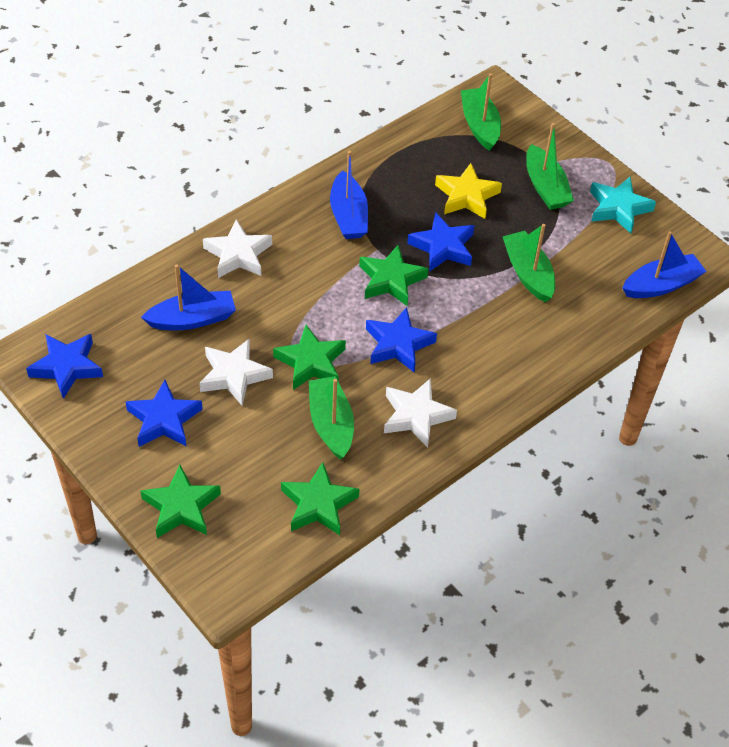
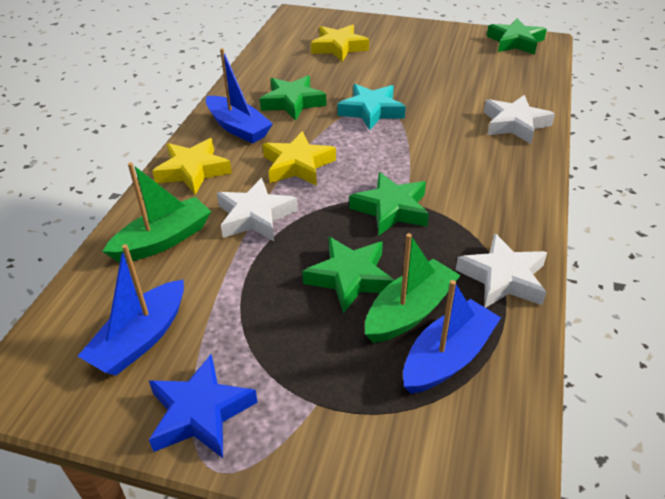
blue star: 4 -> 1
green boat: 4 -> 2
yellow star: 1 -> 3

